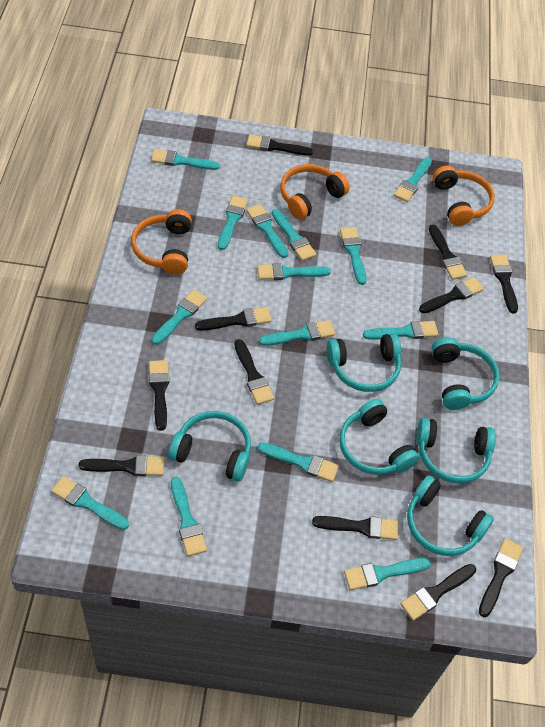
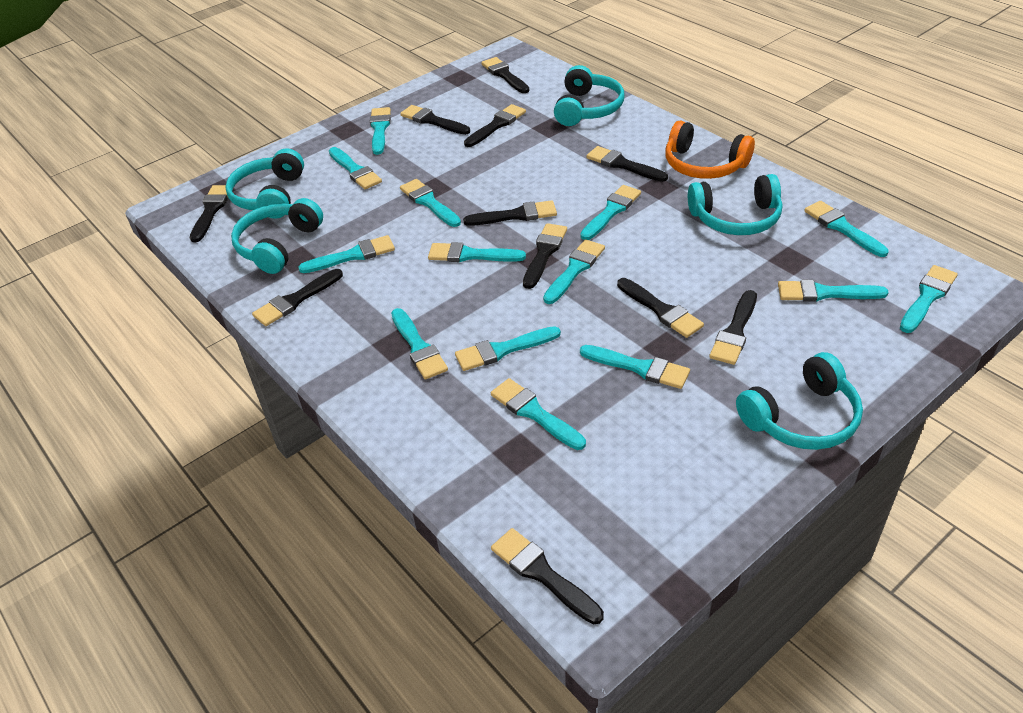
orange headphones: 3 -> 1
turquoise headphones: 6 -> 5

